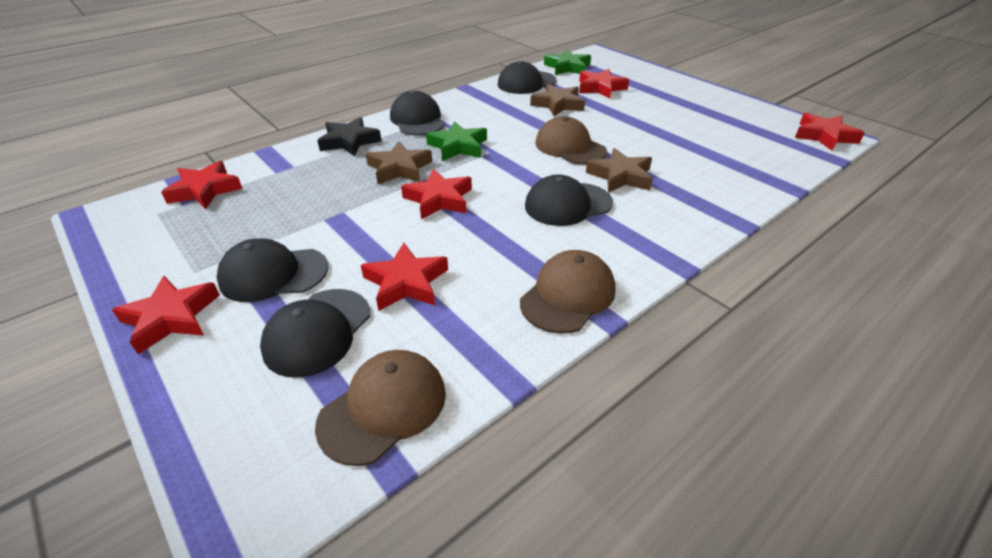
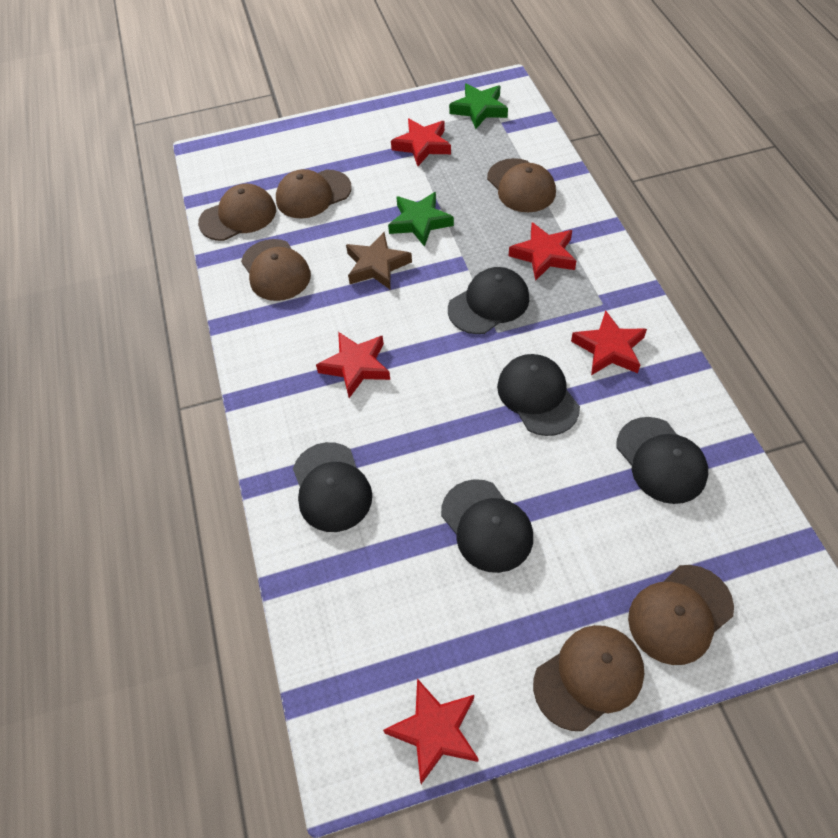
black star: 1 -> 0
brown cap: 3 -> 6
brown star: 3 -> 1
red star: 6 -> 5

